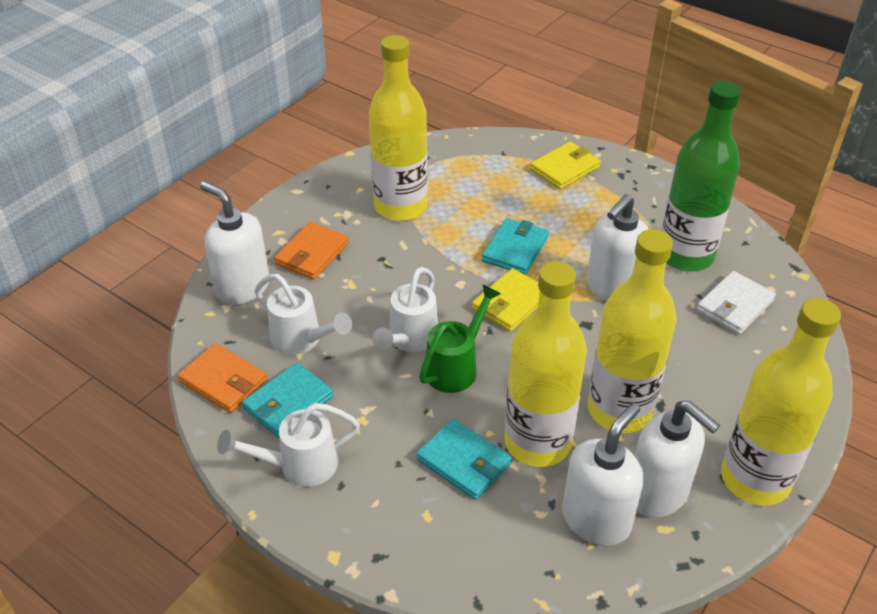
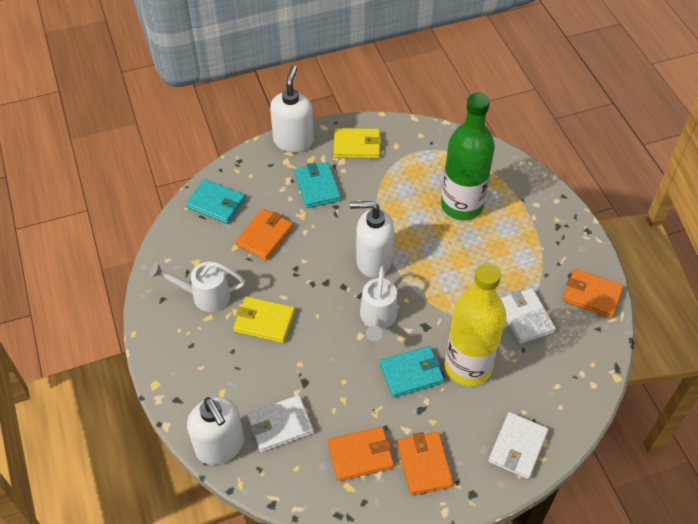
green watering can: 1 -> 0
orange wallet: 2 -> 4
white soap dispenser: 4 -> 3
white wallet: 1 -> 3
white watering can: 3 -> 2
yellow bottle: 4 -> 1

